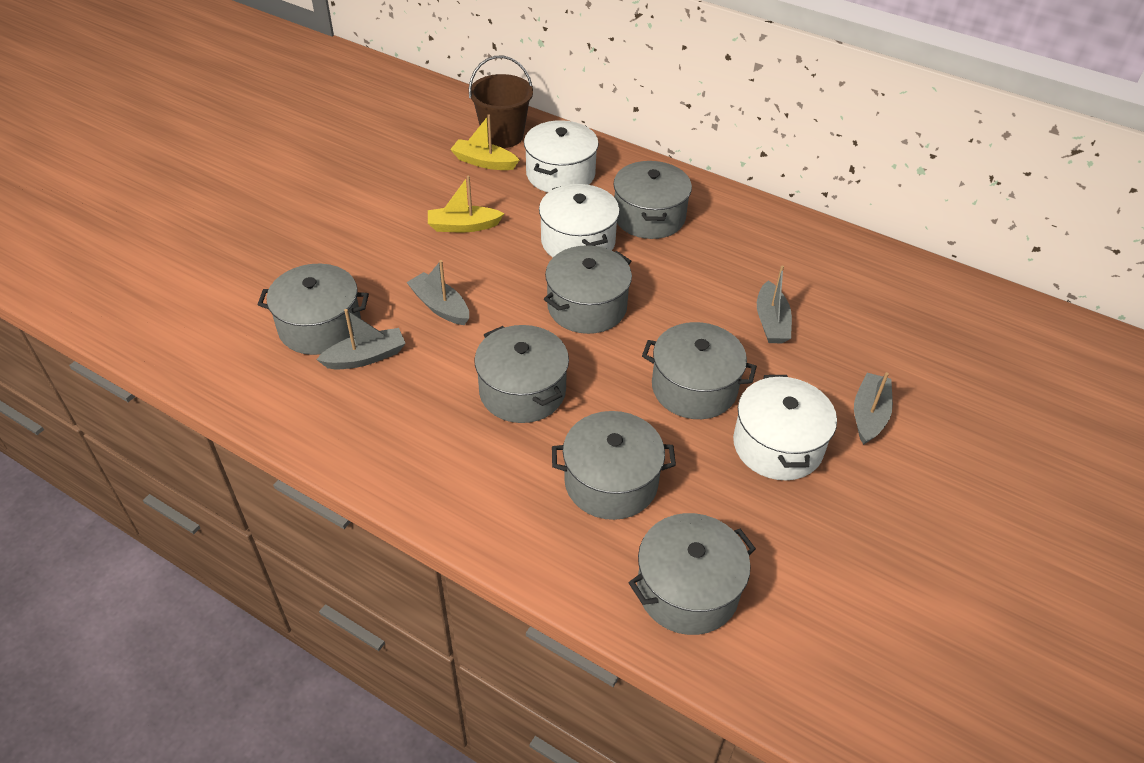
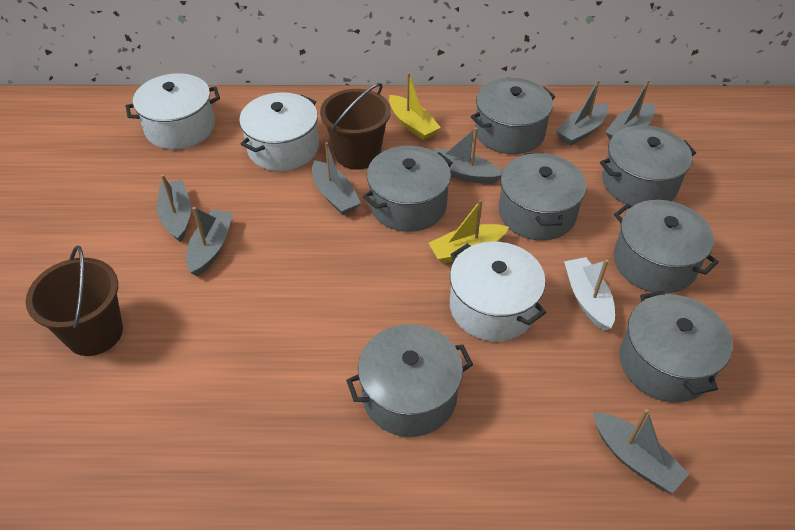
brown bucket: 1 -> 2
grey boat: 4 -> 7
white boat: 0 -> 1

